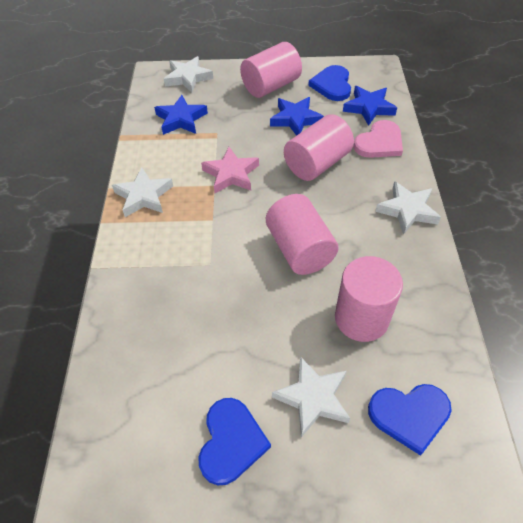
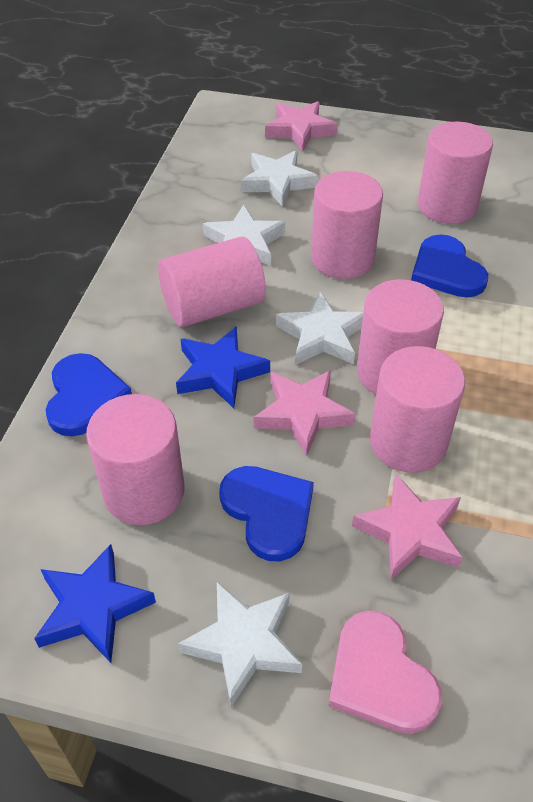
blue star: 3 -> 2
pink cylinder: 4 -> 6
pink star: 1 -> 3

